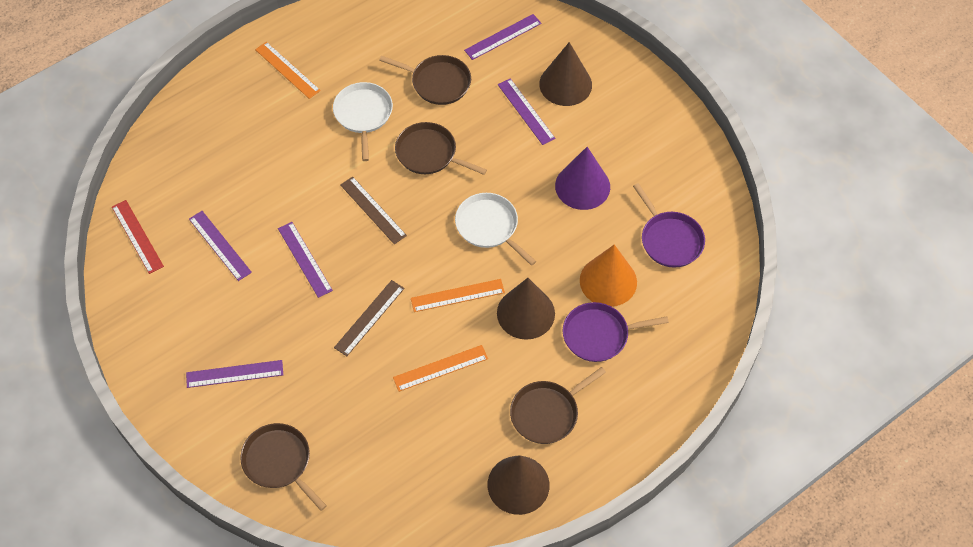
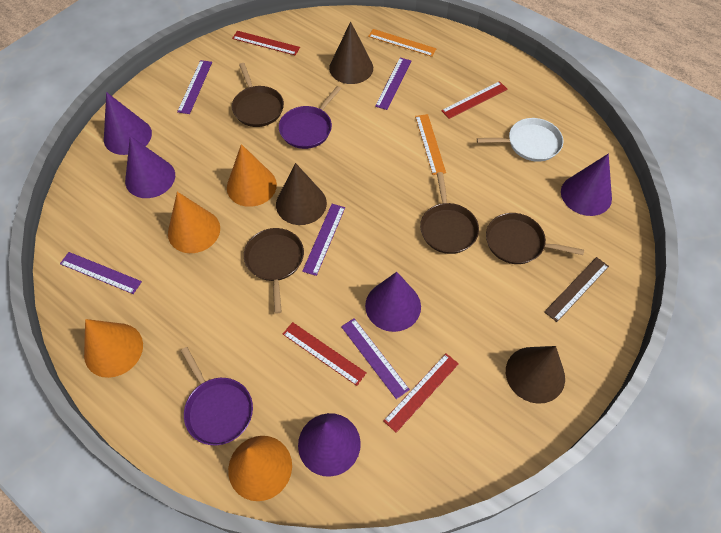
brown ruler: 2 -> 1
orange cone: 1 -> 4
orange ruler: 3 -> 2
purple cone: 1 -> 5
red ruler: 1 -> 4
white pan: 2 -> 1

